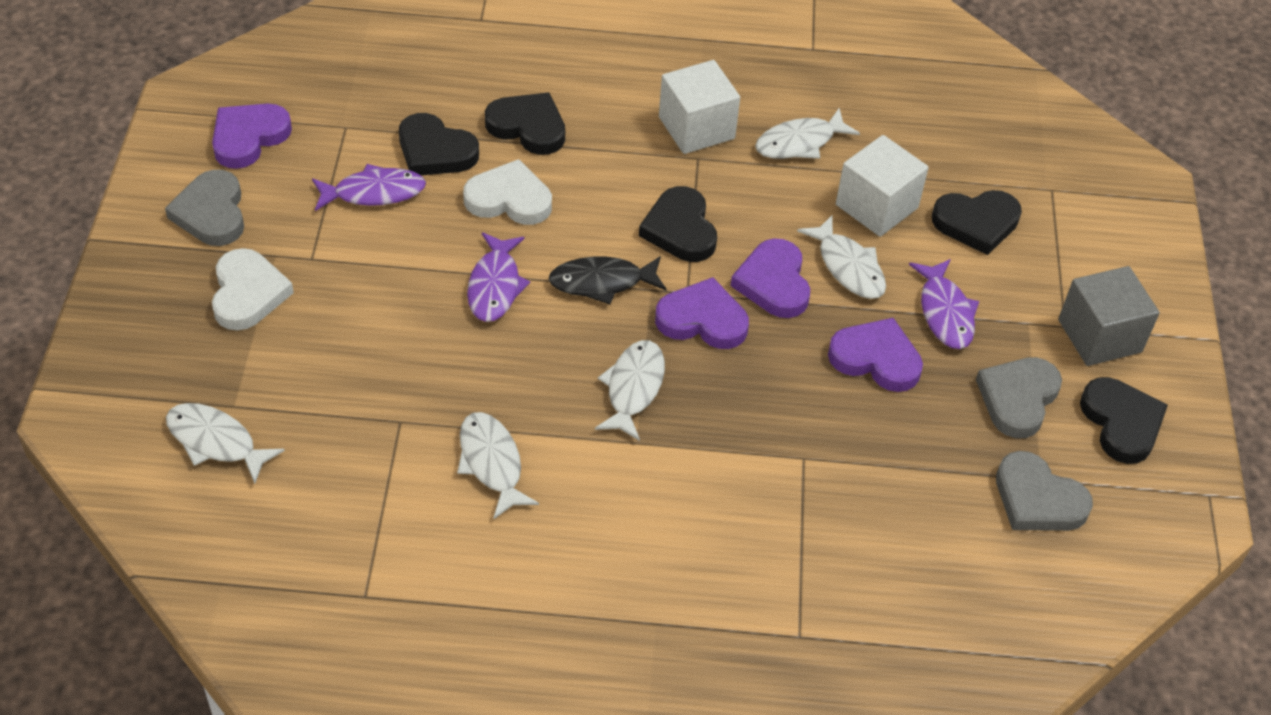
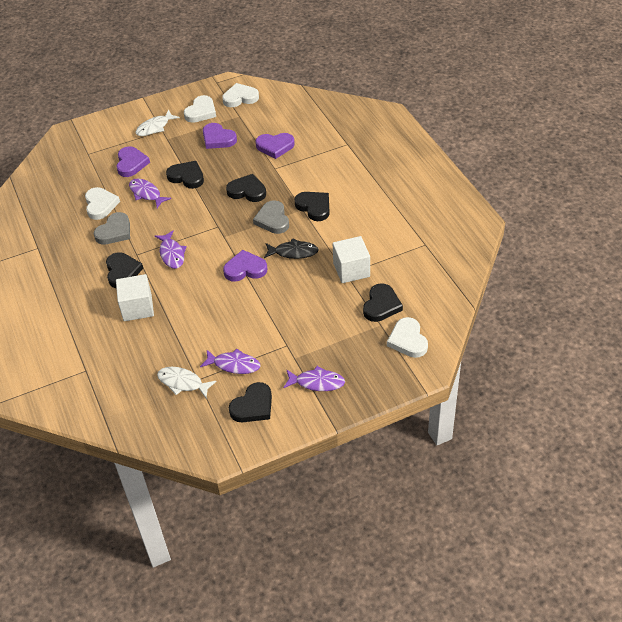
black heart: 5 -> 6
grey cube: 1 -> 0
grey heart: 3 -> 2
purple fish: 3 -> 4
white fish: 5 -> 2
white heart: 2 -> 4

